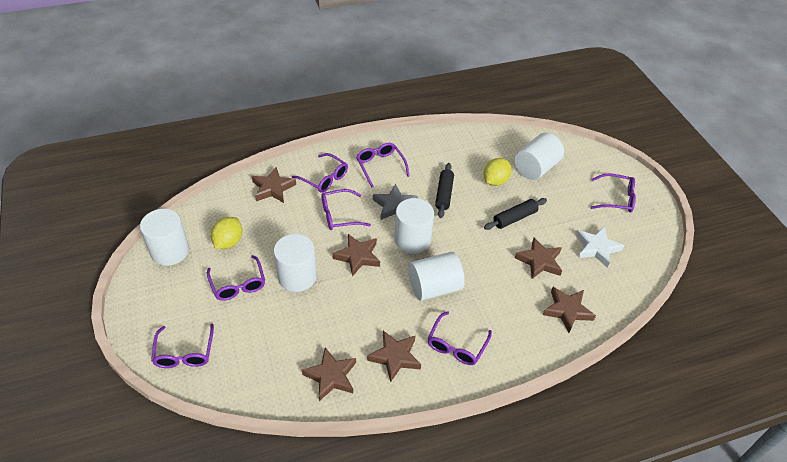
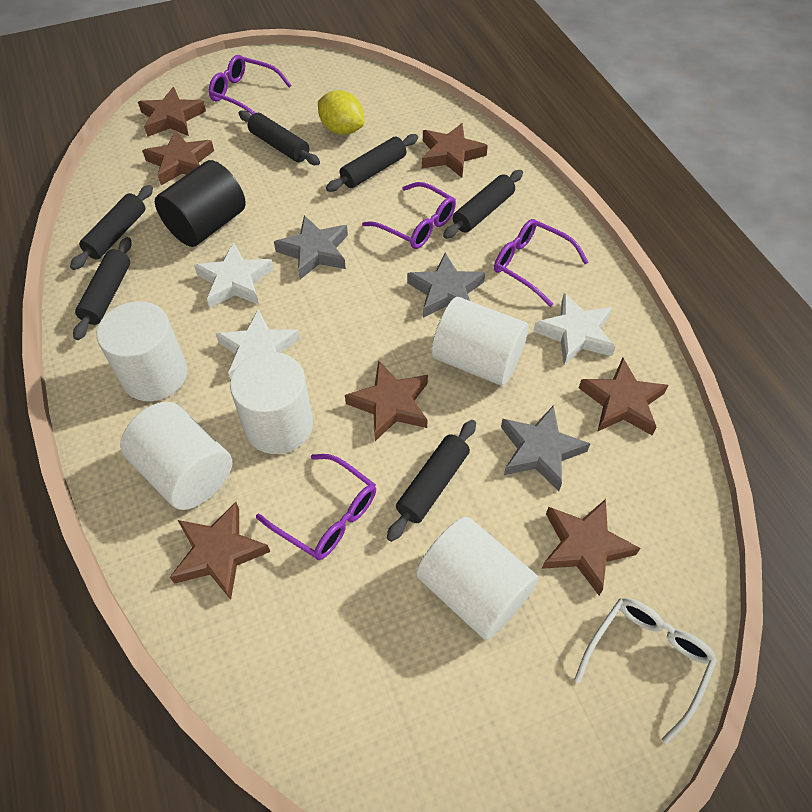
black cylinder: 0 -> 1
black rolling pin: 2 -> 6
brown star: 6 -> 7
grey star: 1 -> 3
purple glasses: 7 -> 4
white glasses: 0 -> 1
white star: 1 -> 3
yellow lemon: 2 -> 1

